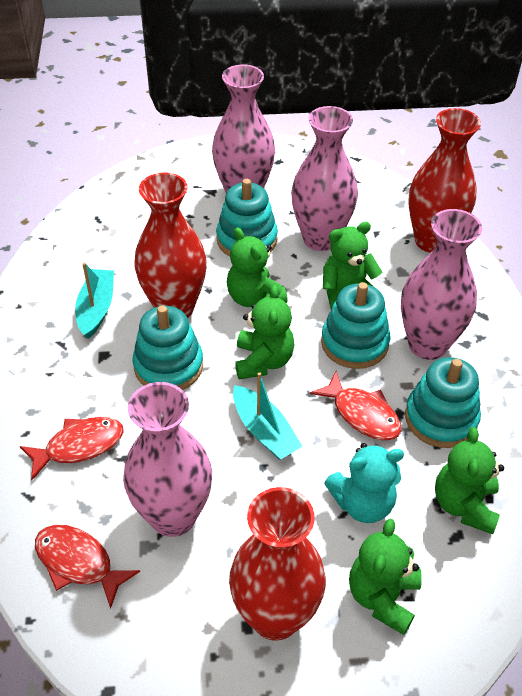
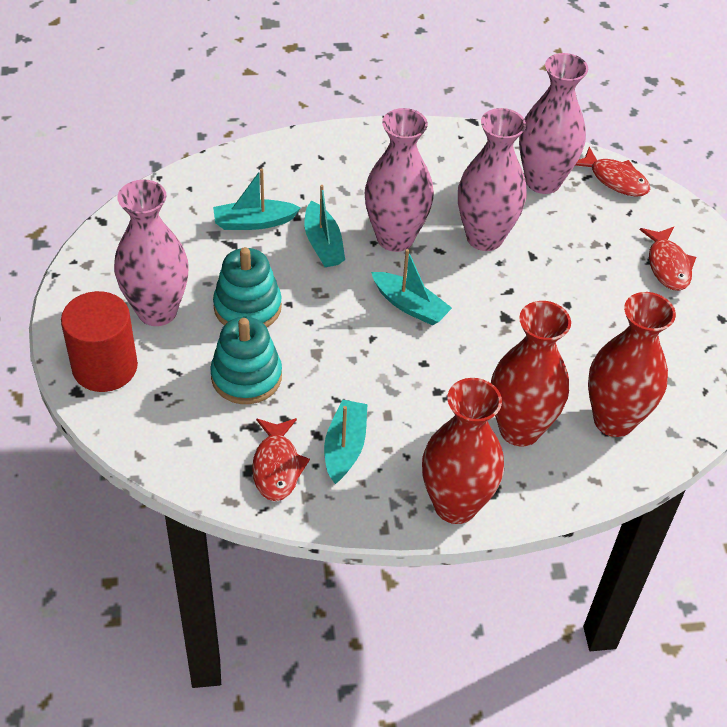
green teddy bear: 5 -> 0
red cylinder: 0 -> 1
turquoise boat: 2 -> 4
turquoise stacking toy: 4 -> 2
turquoise teddy bear: 1 -> 0

